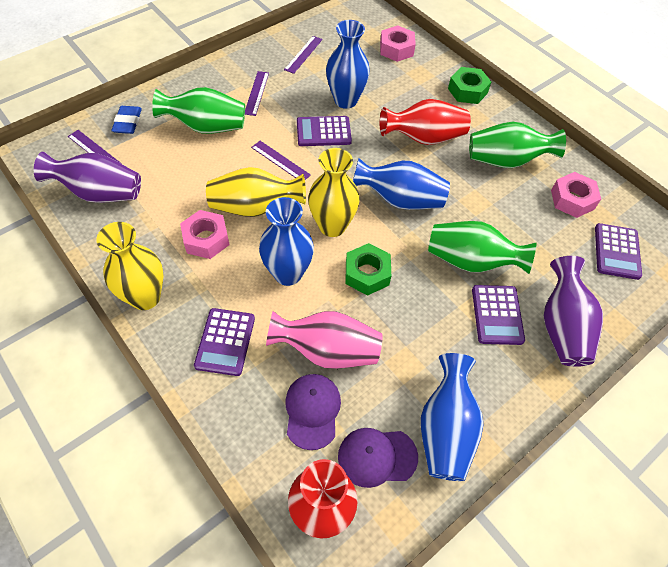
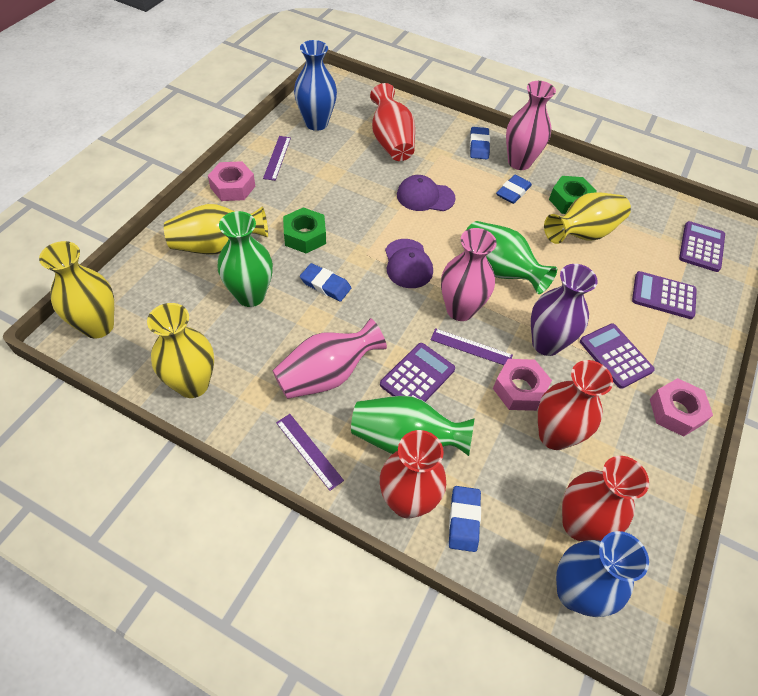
blue eraser: 1 -> 4
blue vase: 4 -> 2
pink vase: 1 -> 3
purple ruler: 4 -> 3
purple vase: 2 -> 1
red vase: 2 -> 4
yellow vase: 3 -> 4

